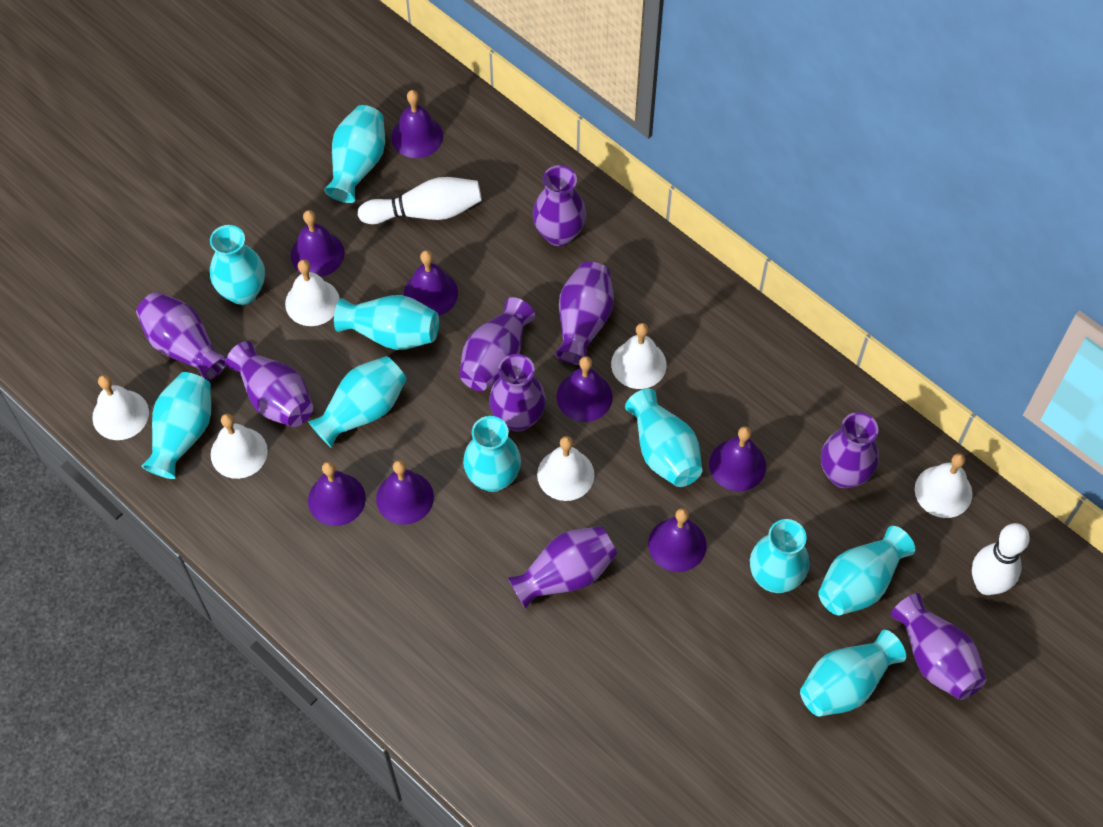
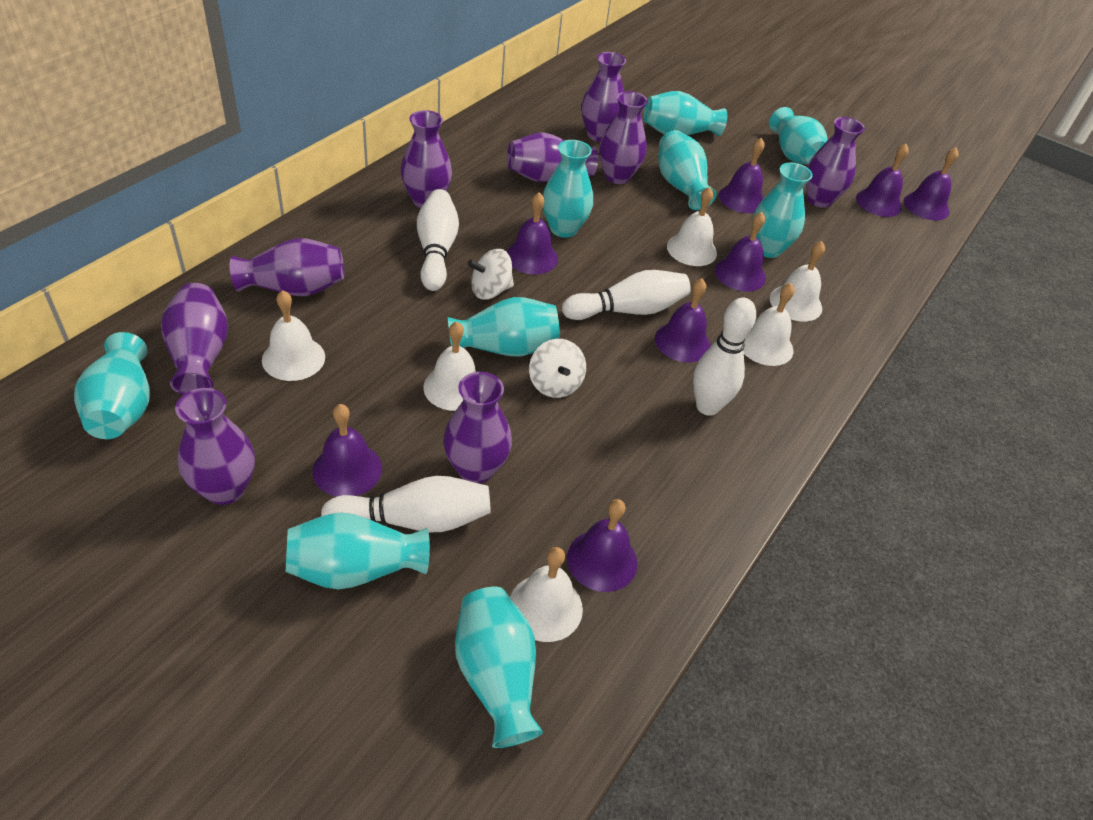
turquoise vase: 10 -> 9
white bowling pin: 2 -> 4
white spinning top: 0 -> 2

